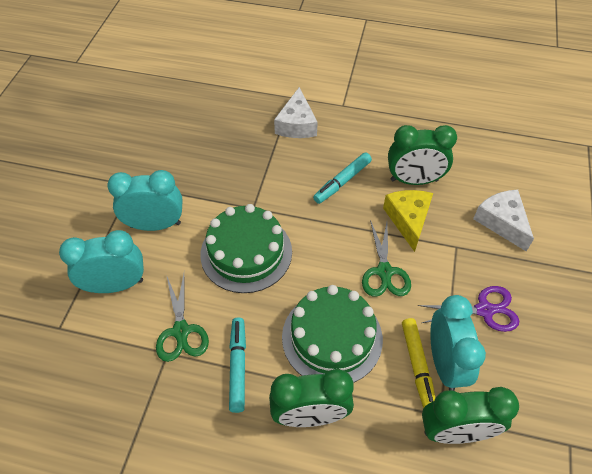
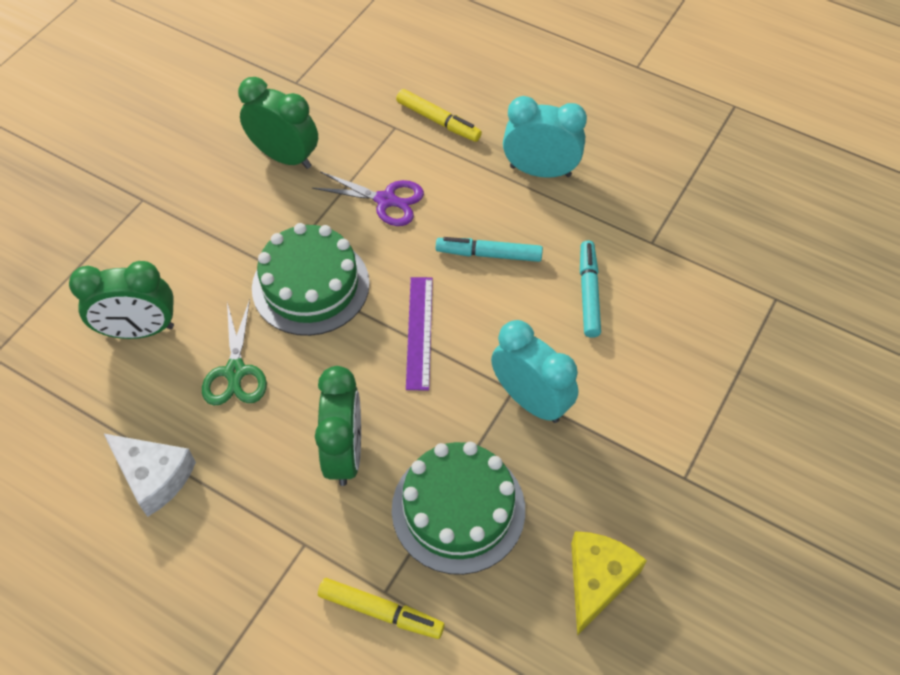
green scissors: 2 -> 1
purple ruler: 0 -> 1
turquoise clock: 3 -> 2
white cheese: 2 -> 1
yellow marker: 1 -> 2

